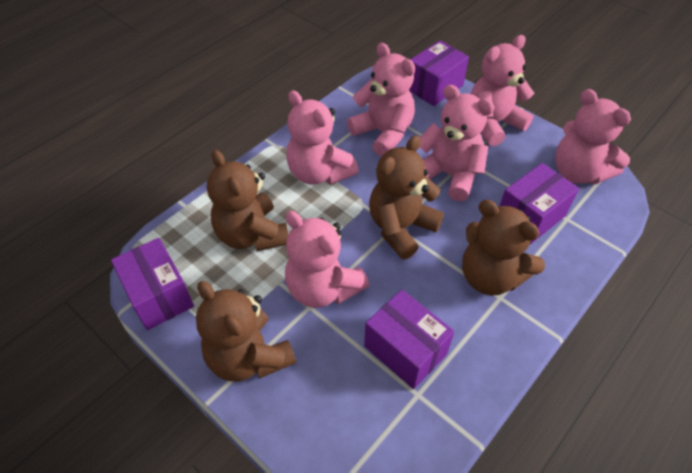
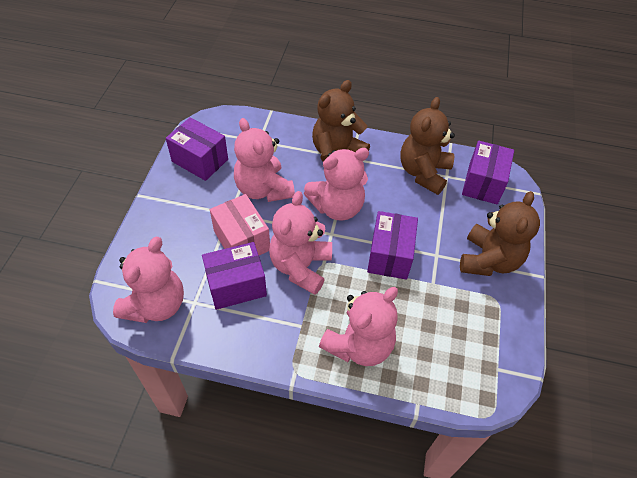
brown teddy bear: 4 -> 3
pink box: 0 -> 1
pink teddy bear: 6 -> 5

